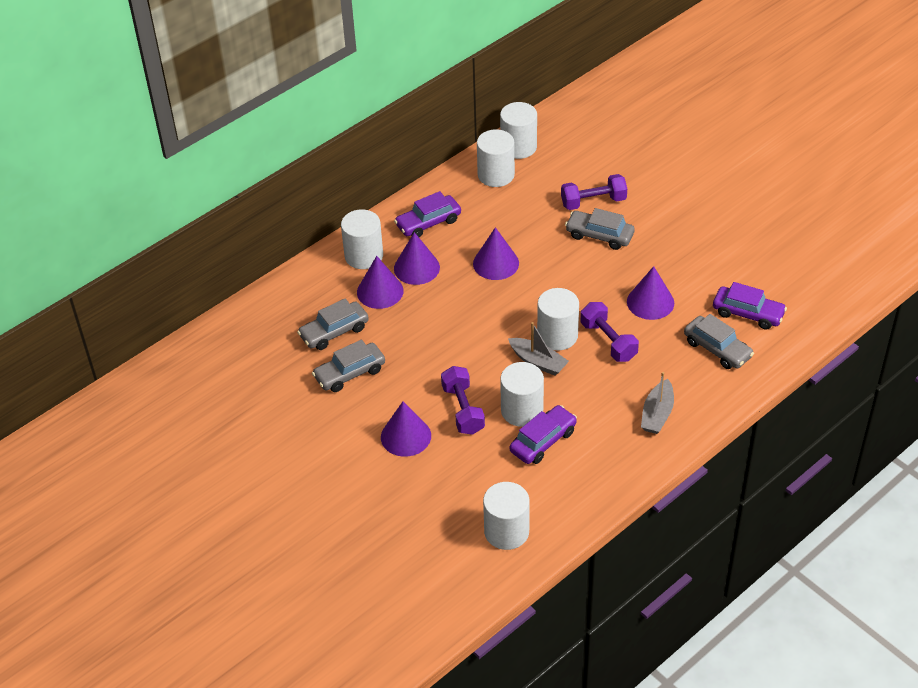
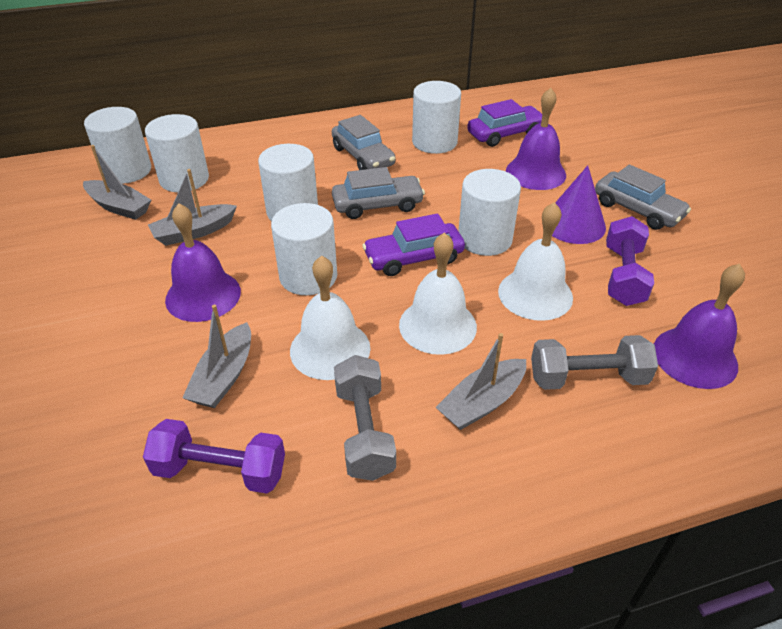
grey boat: 2 -> 4
grey car: 4 -> 3
grey dumbbell: 0 -> 2
purple bell: 0 -> 3
purple car: 3 -> 2
purple cone: 5 -> 1
purple dumbbell: 3 -> 2
white bell: 0 -> 3

